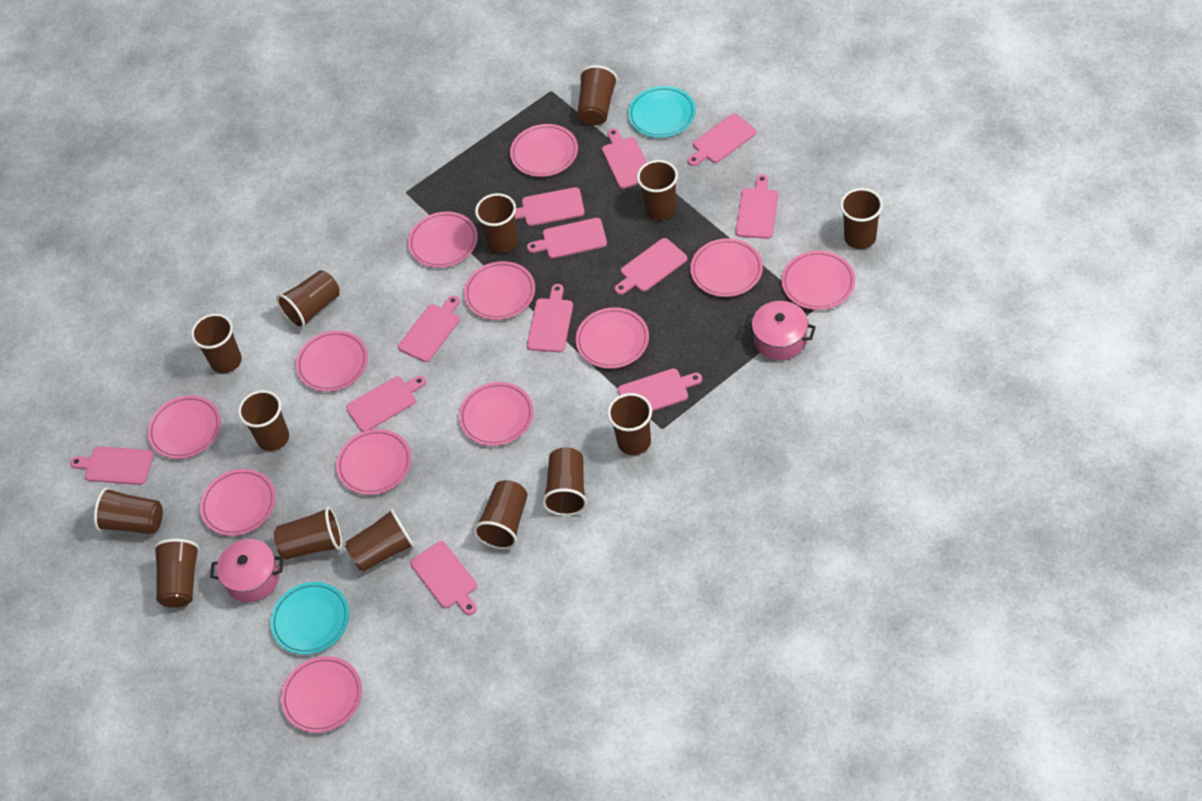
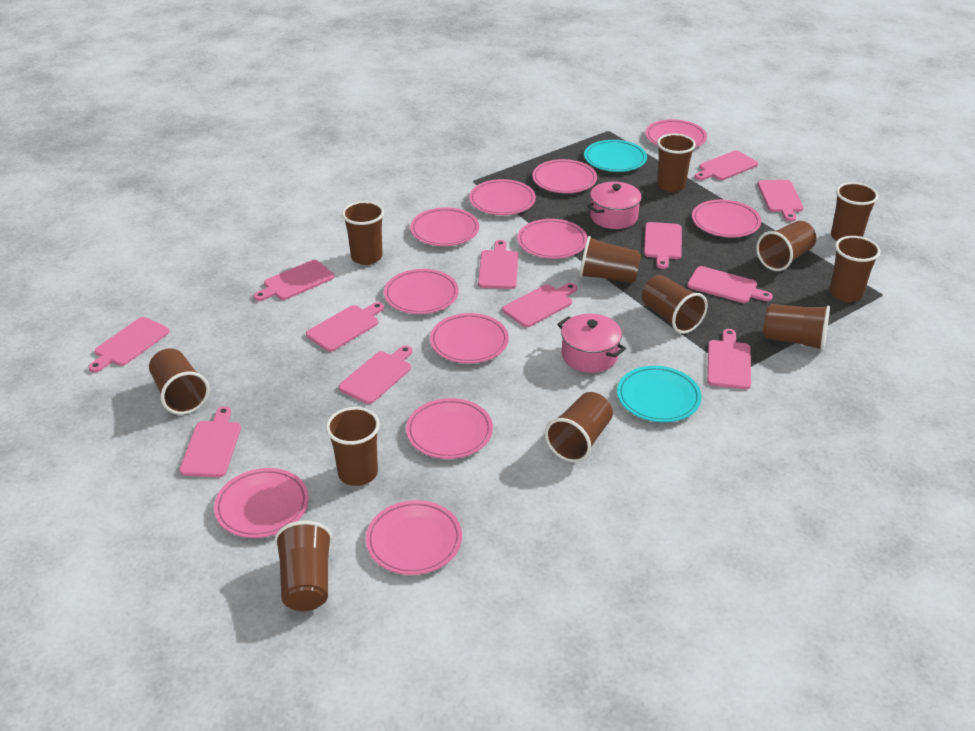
brown cup: 14 -> 12
pink plate: 12 -> 11

